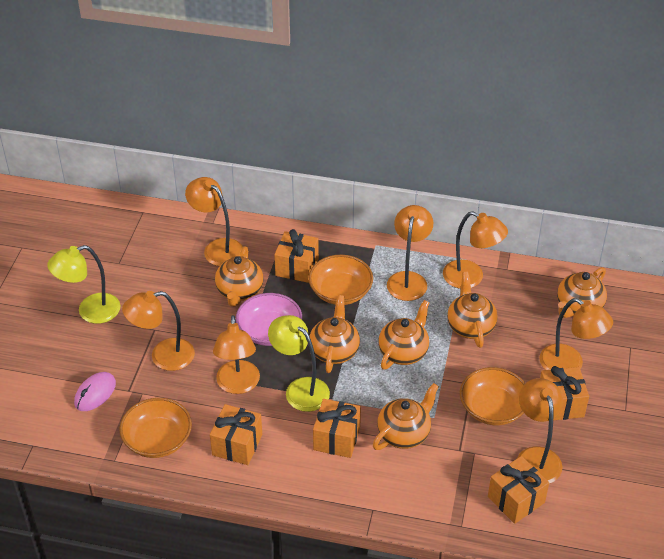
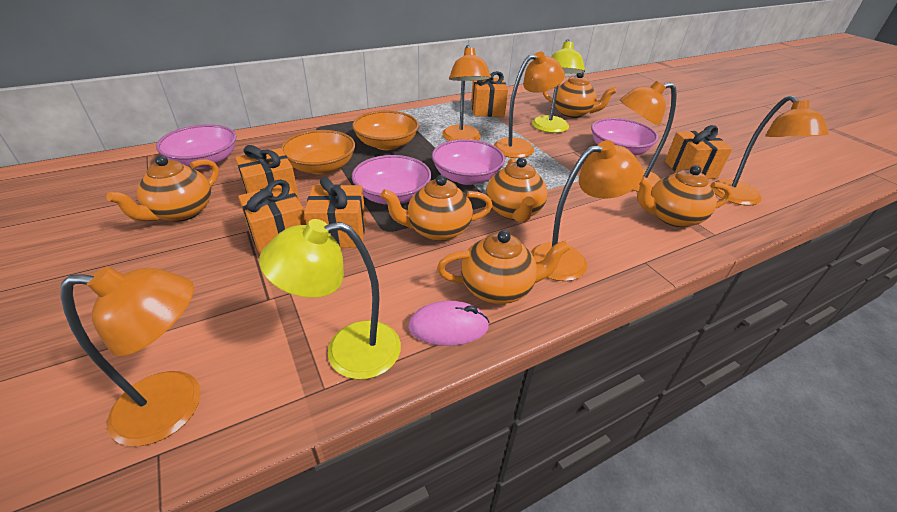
orange bowl: 3 -> 2
orange lamp: 7 -> 6
pink bowl: 1 -> 4

